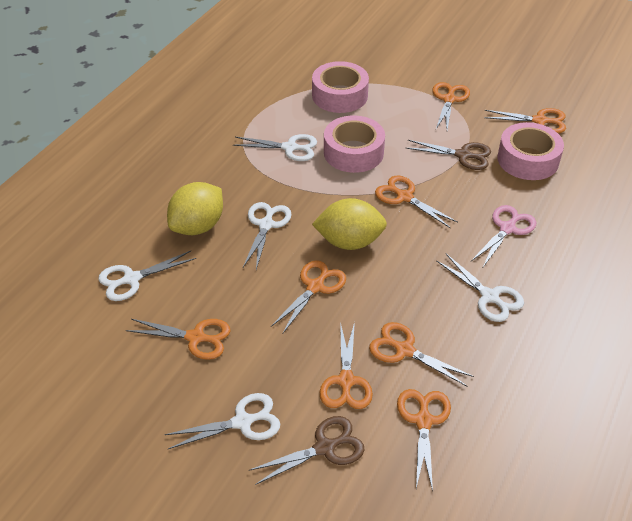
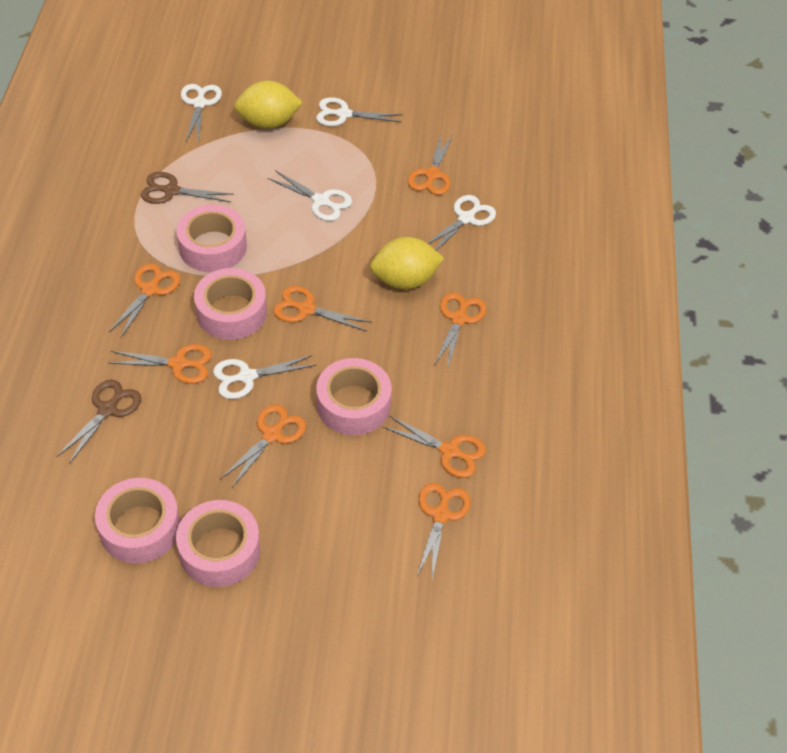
pink scissors: 1 -> 0
pink tape: 3 -> 5

